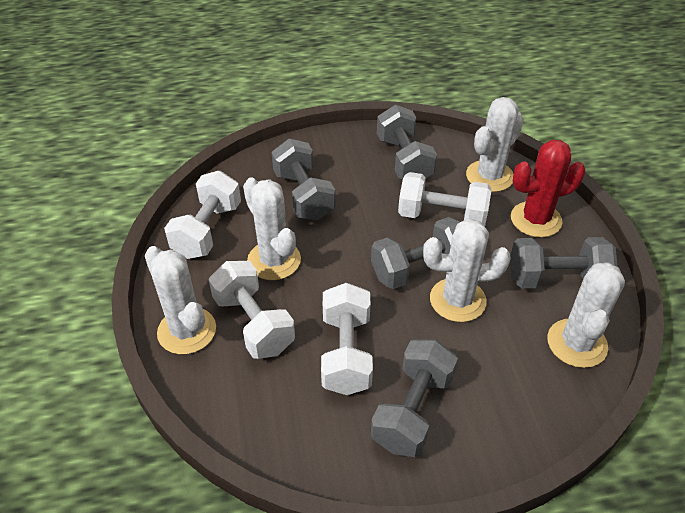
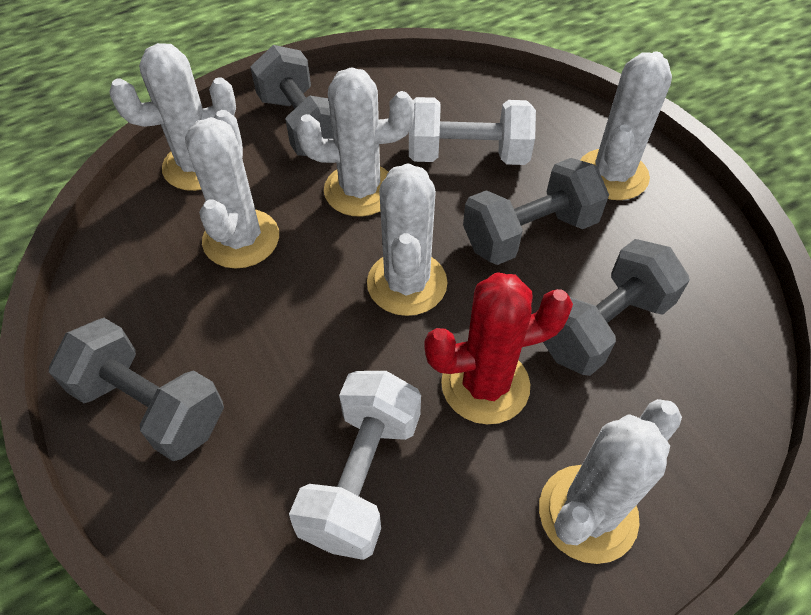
grey dumbbell: 5 -> 4
white cactus: 5 -> 6
white dumbbell: 4 -> 2

